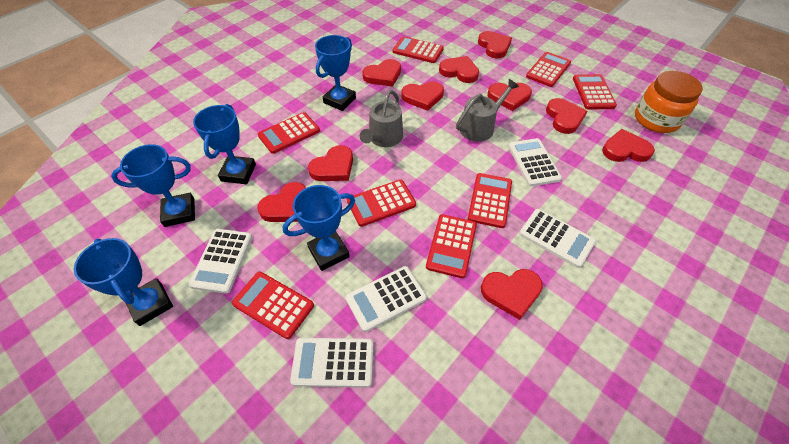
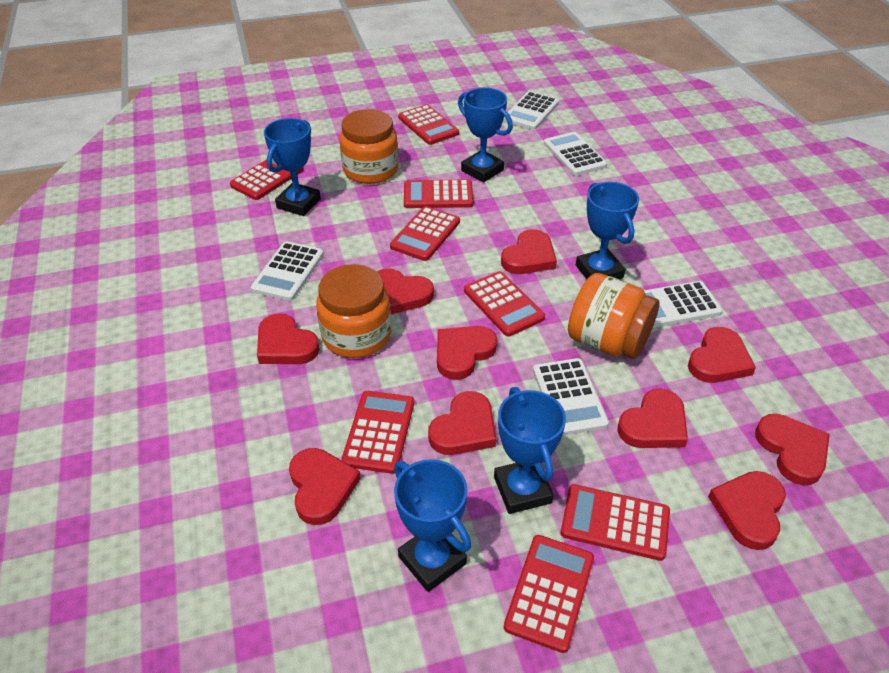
grey watering can: 2 -> 0
orange jar: 1 -> 3

